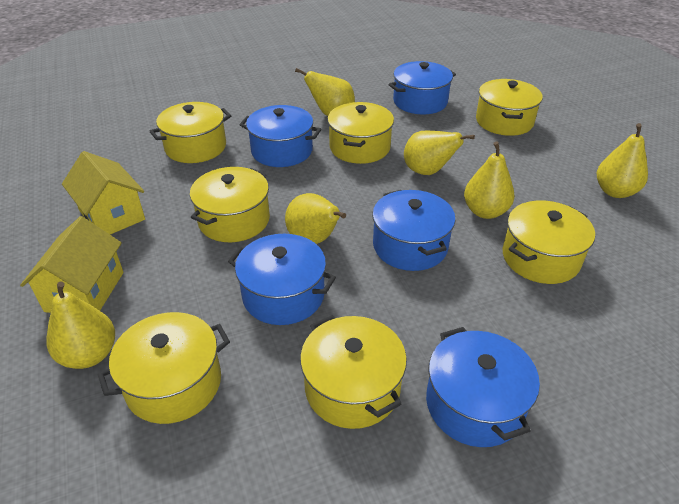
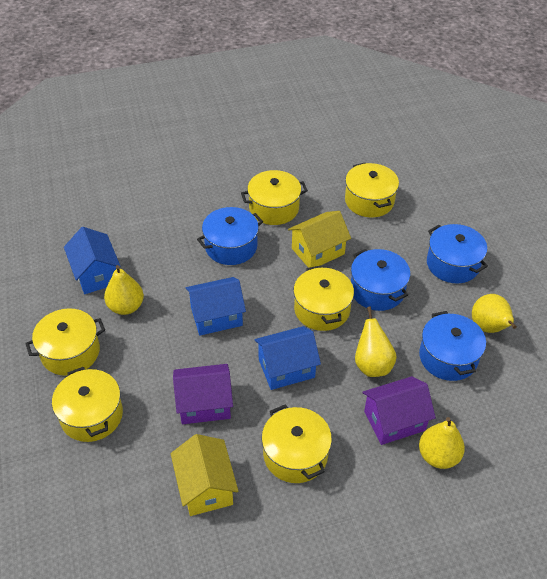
blue house: 0 -> 3
blue pot: 5 -> 4
purple house: 0 -> 2
yellow pear: 6 -> 4
yellow pot: 7 -> 6

